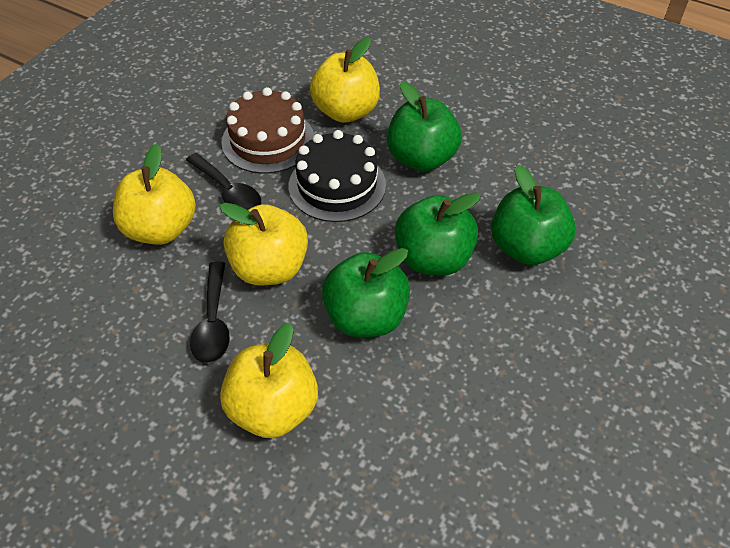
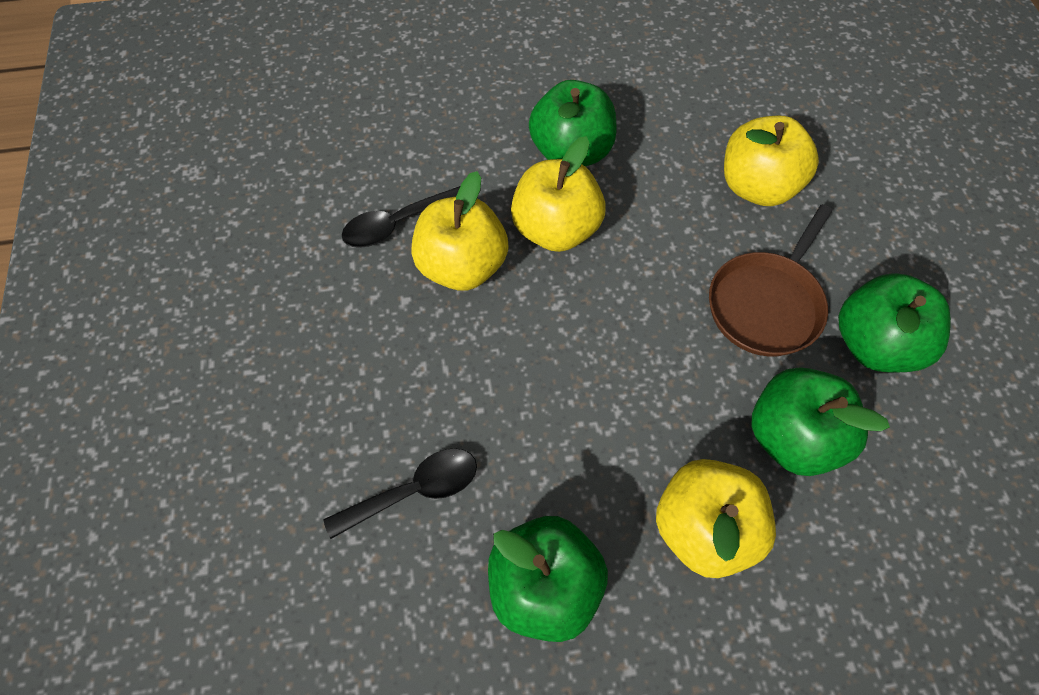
black cake: 1 -> 0
brown cake: 1 -> 0
brown pan: 0 -> 1

